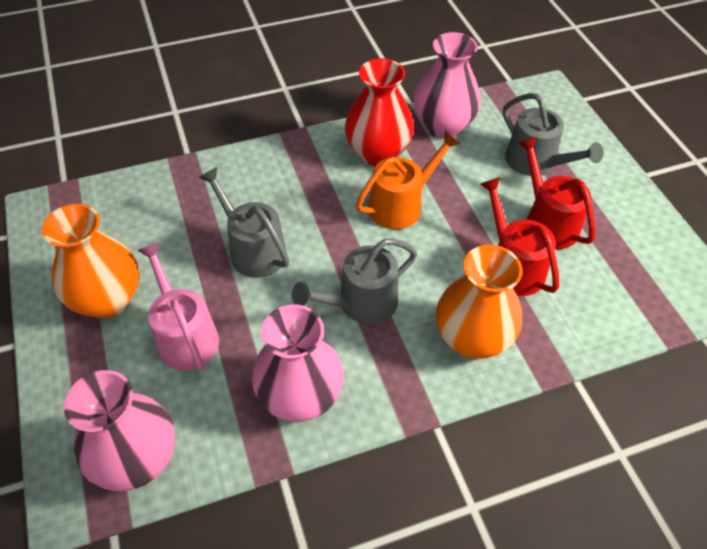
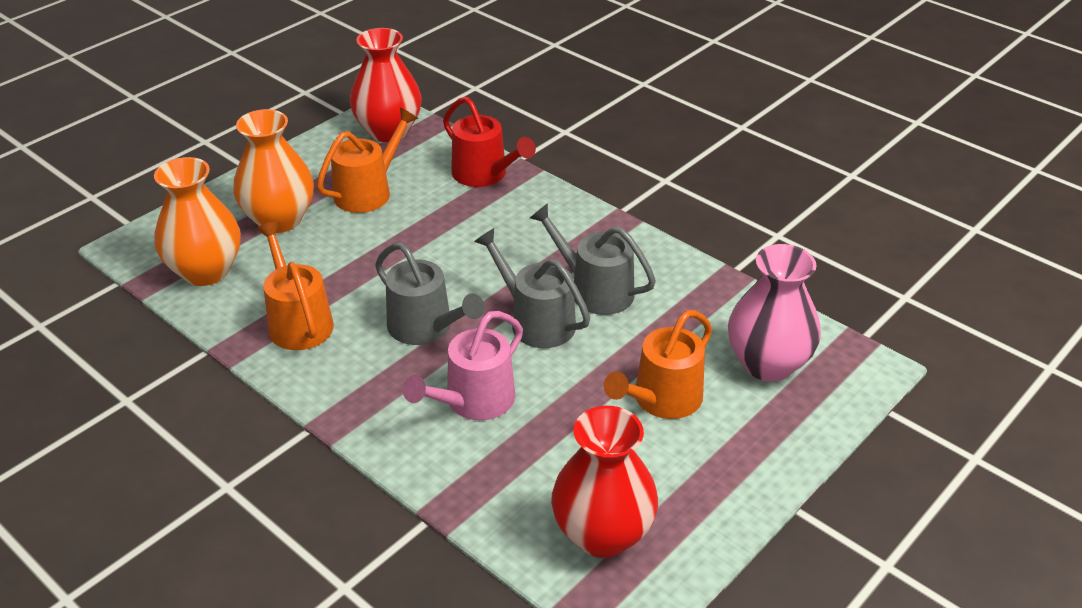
orange watering can: 1 -> 3
pink vase: 3 -> 1
red vase: 1 -> 2
red watering can: 2 -> 1

